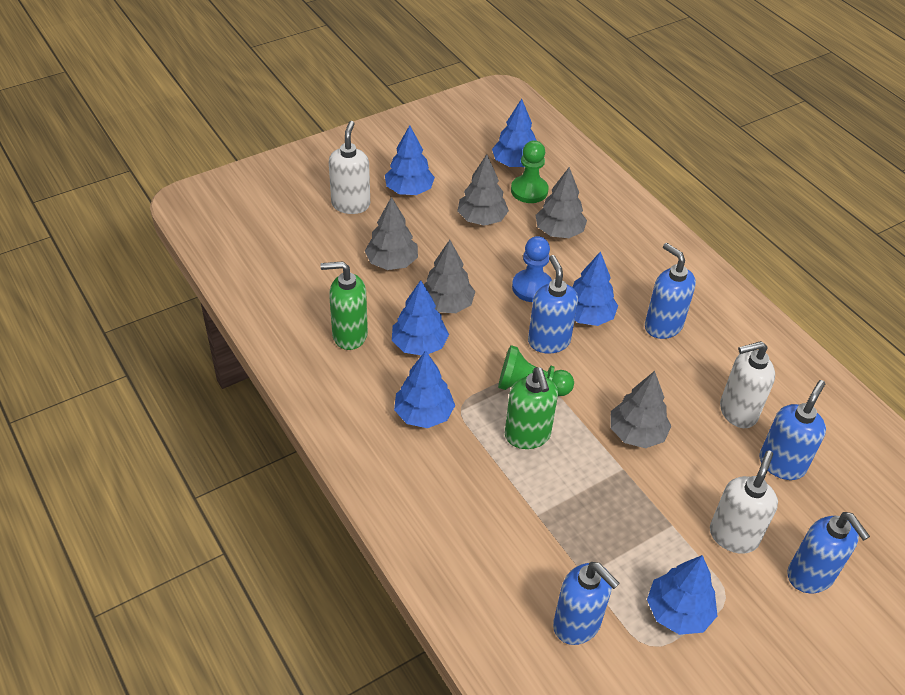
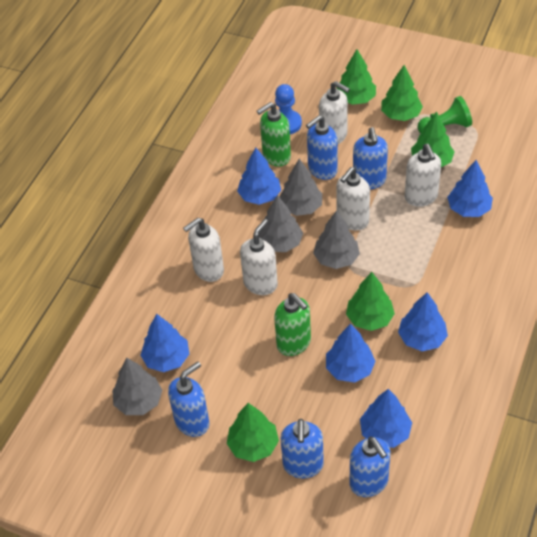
green pawn: 2 -> 1
green tree: 0 -> 5
grey tree: 5 -> 4
white soap dispenser: 3 -> 5

